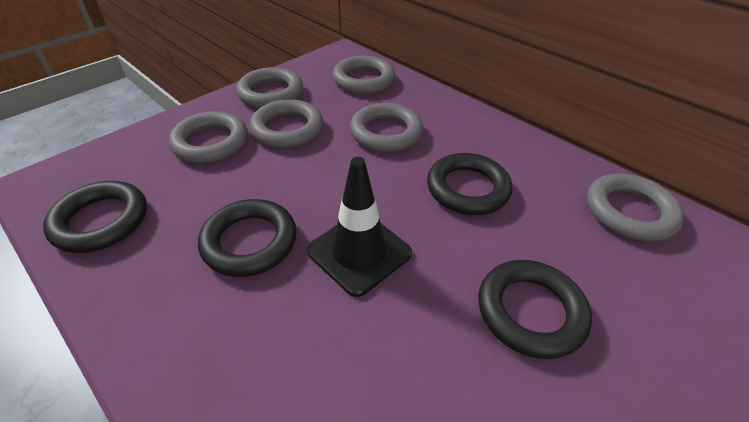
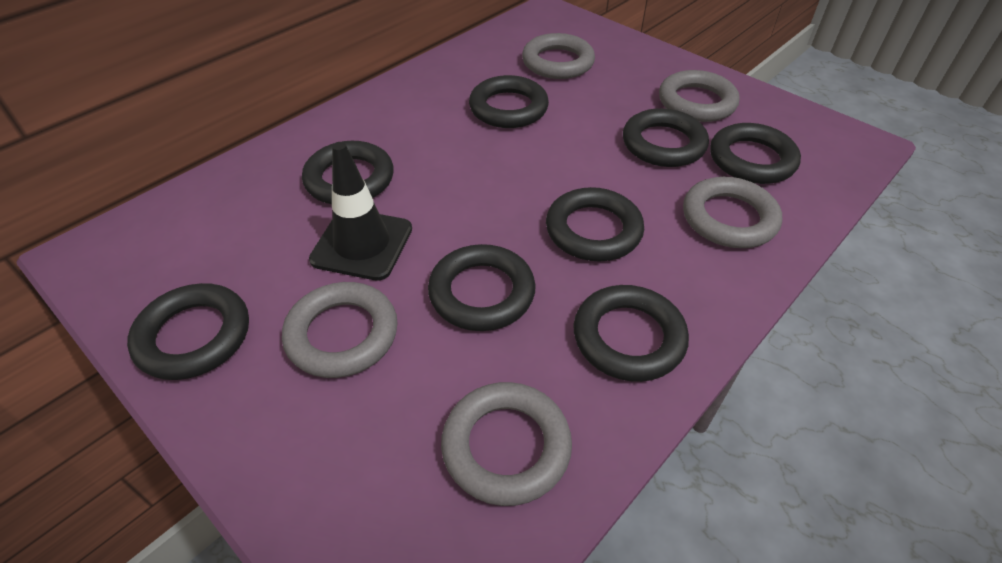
black ring: 4 -> 8
grey ring: 6 -> 5

